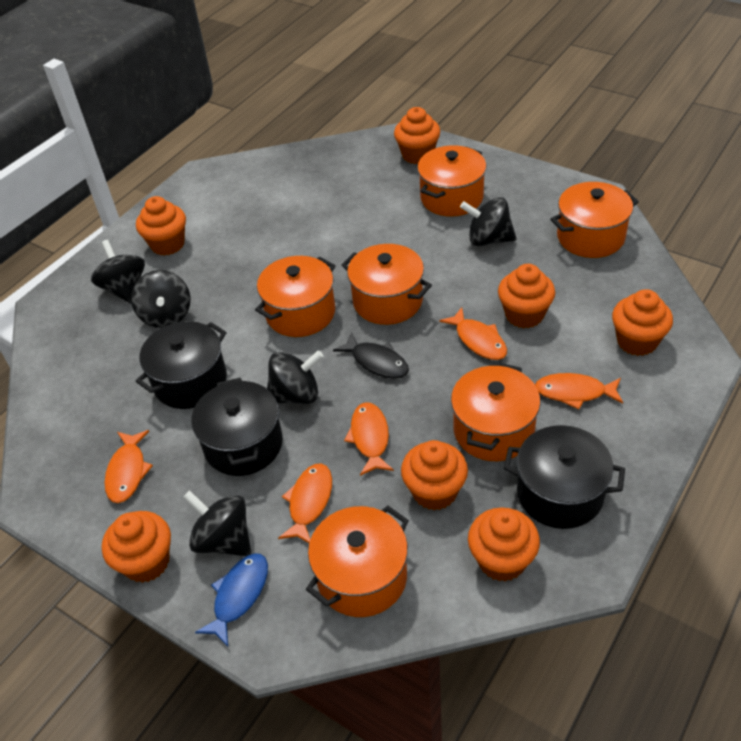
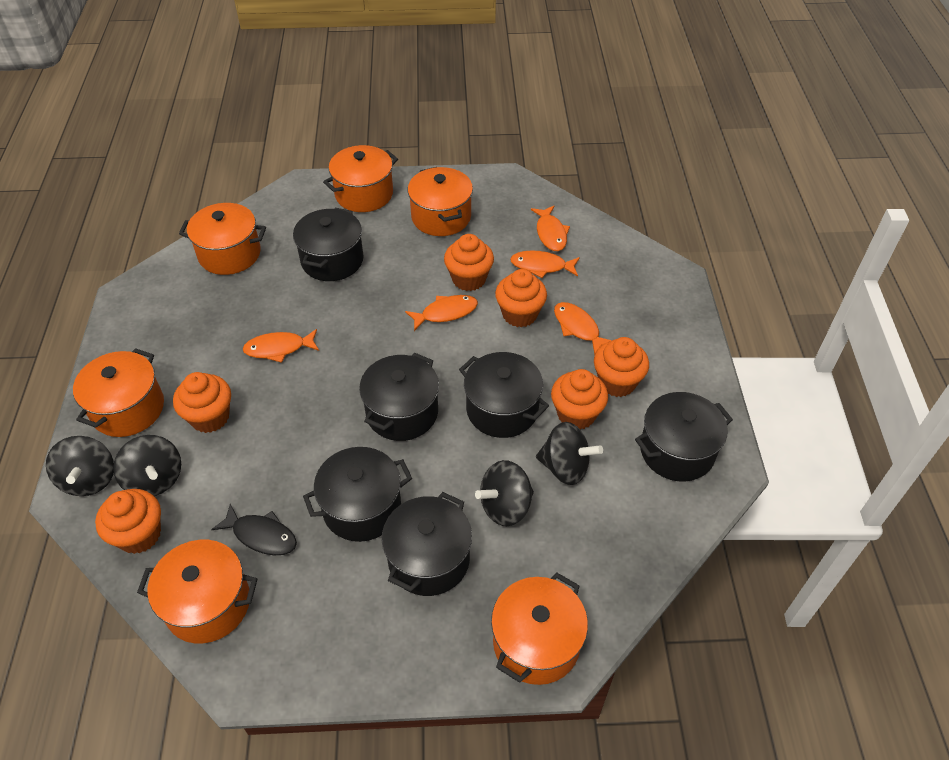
black pot: 3 -> 6
black spinning top: 5 -> 4
blue fish: 1 -> 0
orange cupcake: 7 -> 6

